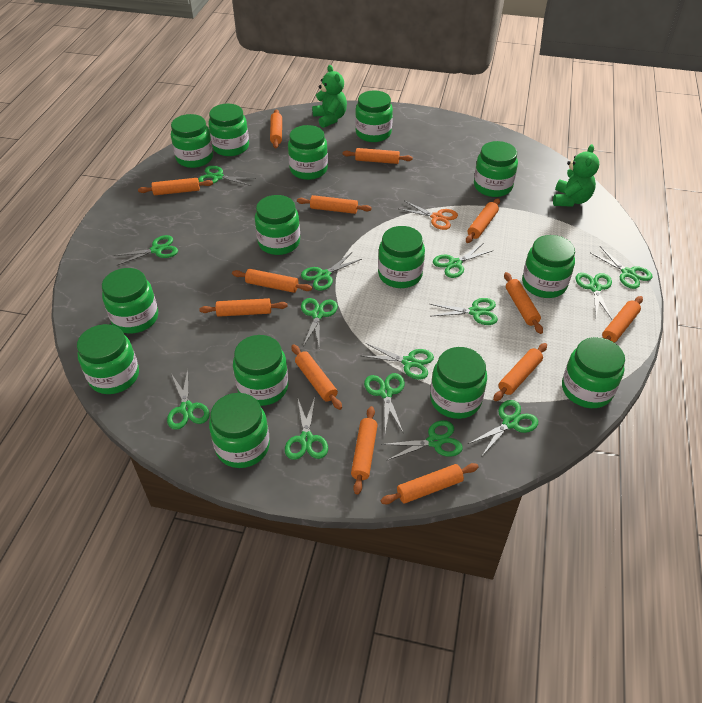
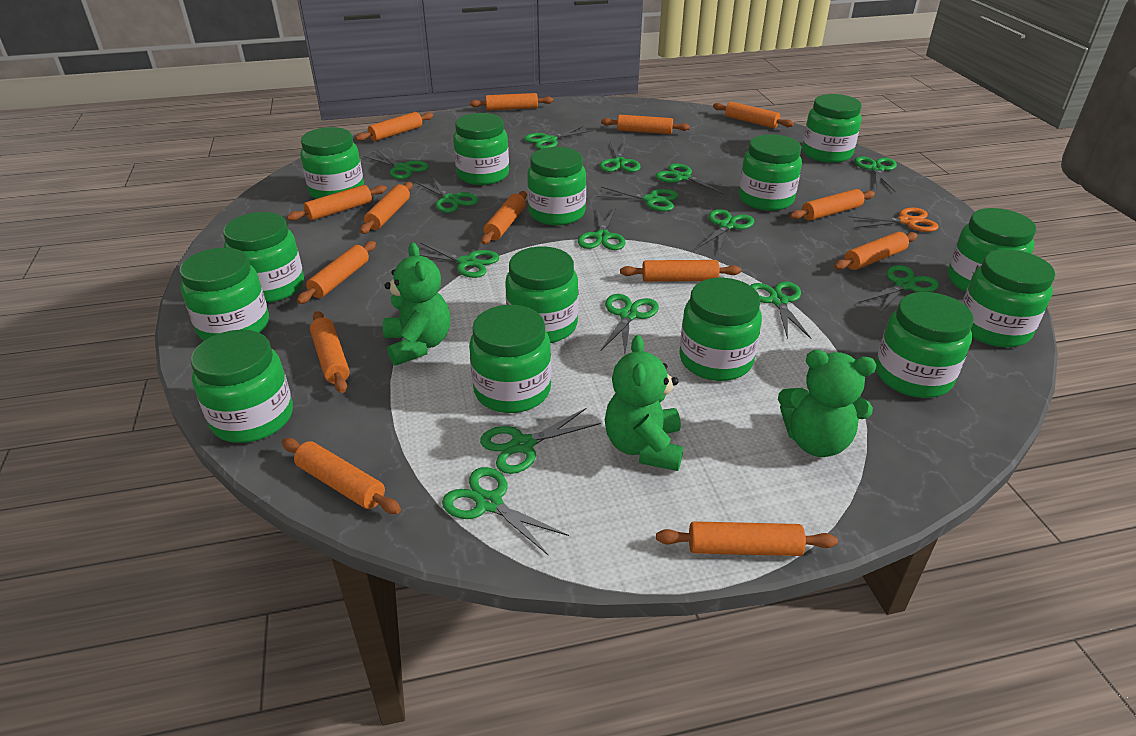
green scissors: 14 -> 15
green teddy bear: 2 -> 3
orange rolling pin: 13 -> 14

